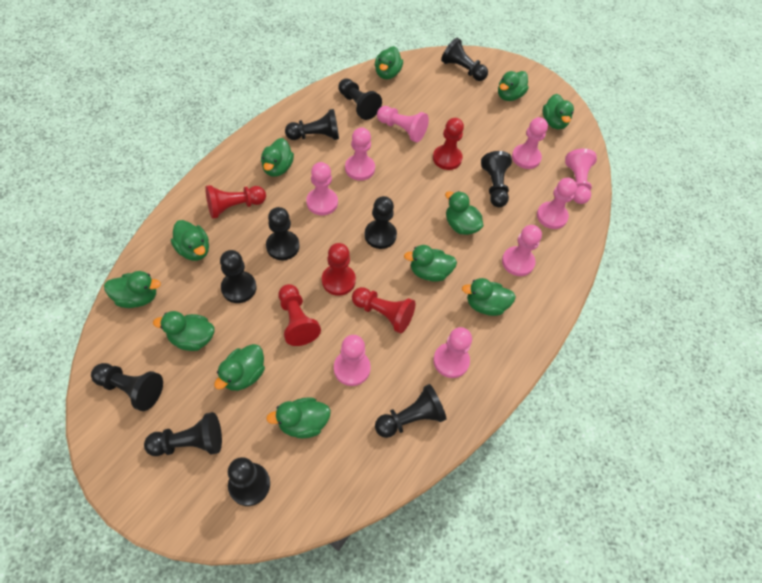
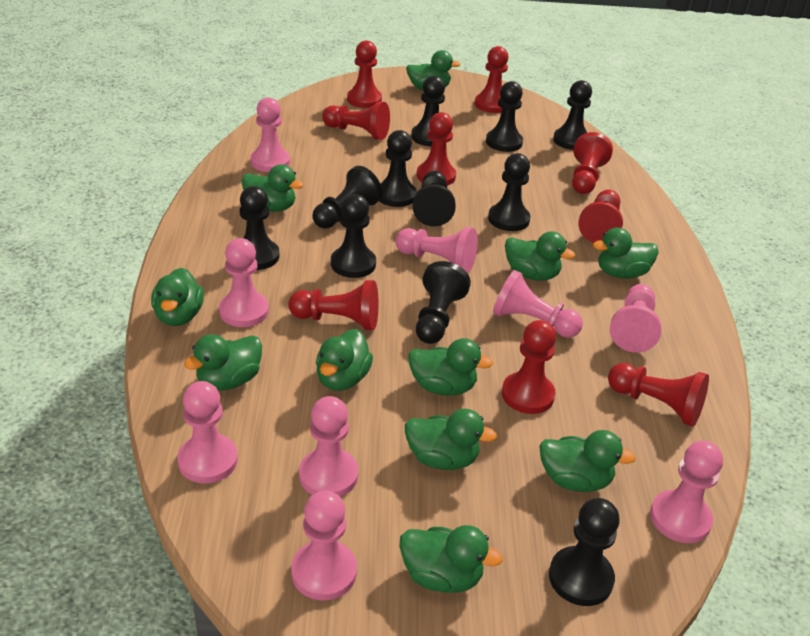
green duck: 12 -> 11
red pawn: 5 -> 9

